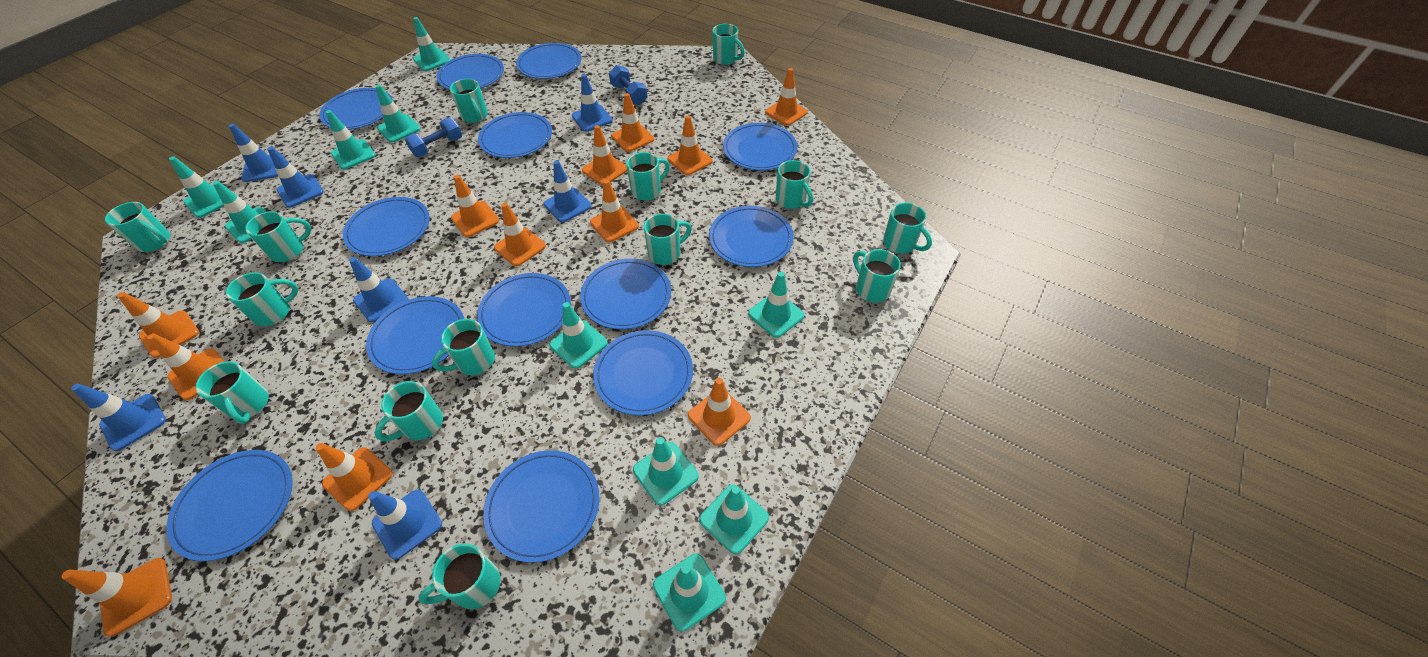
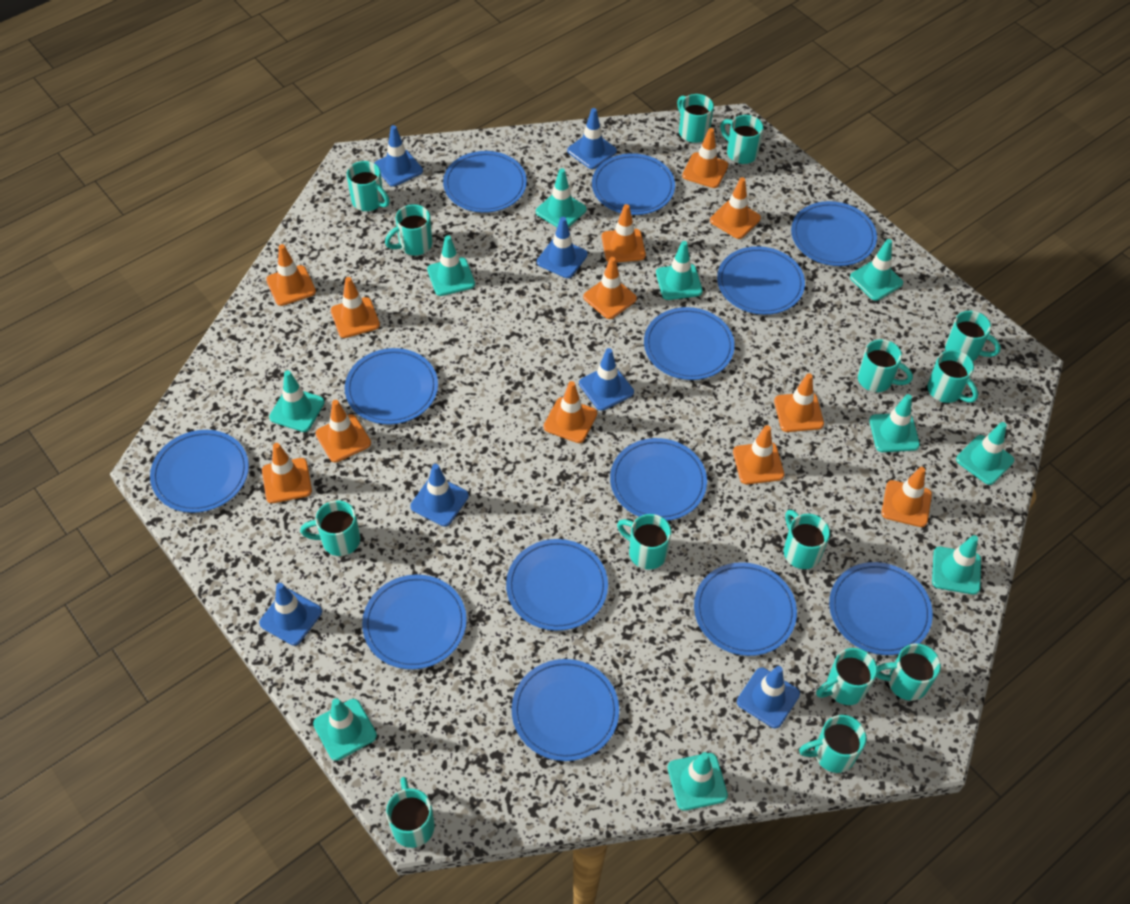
blue dumbbell: 2 -> 0

